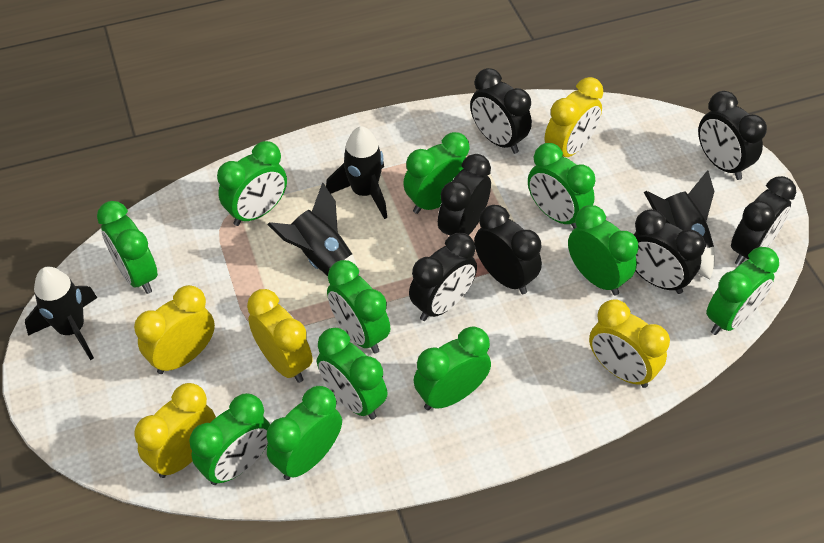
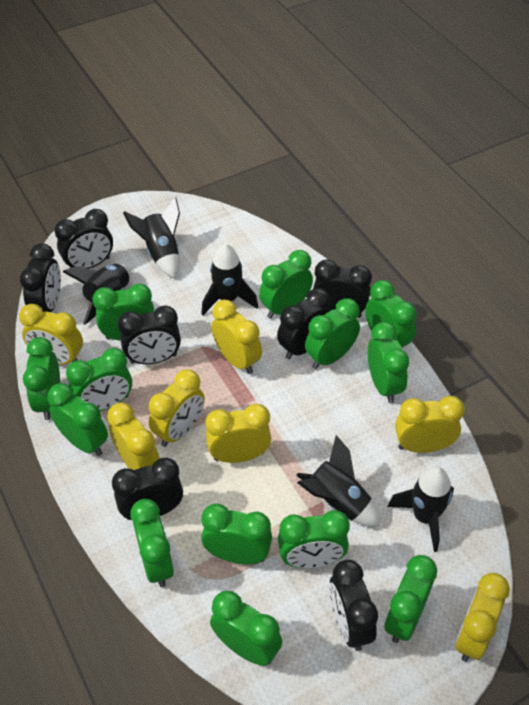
black rocket: 4 -> 5
green clock: 11 -> 13
yellow clock: 5 -> 7

